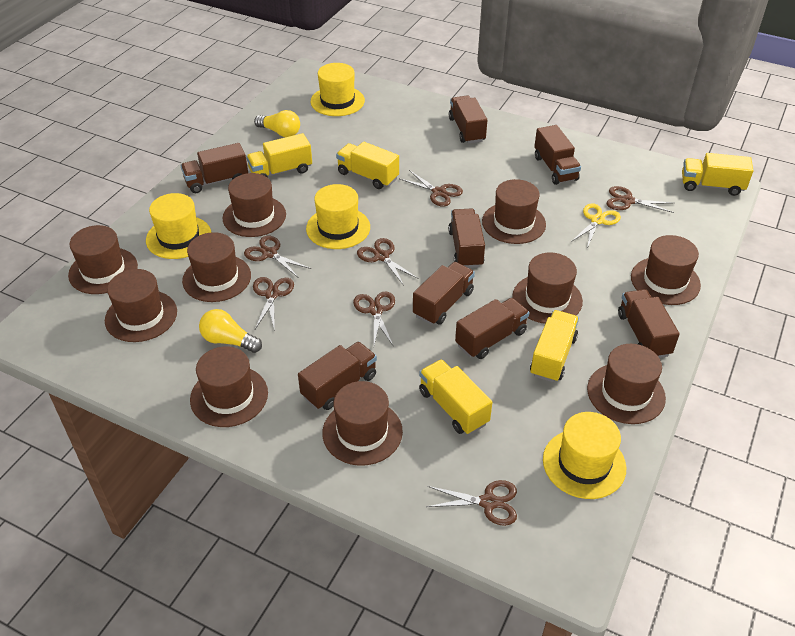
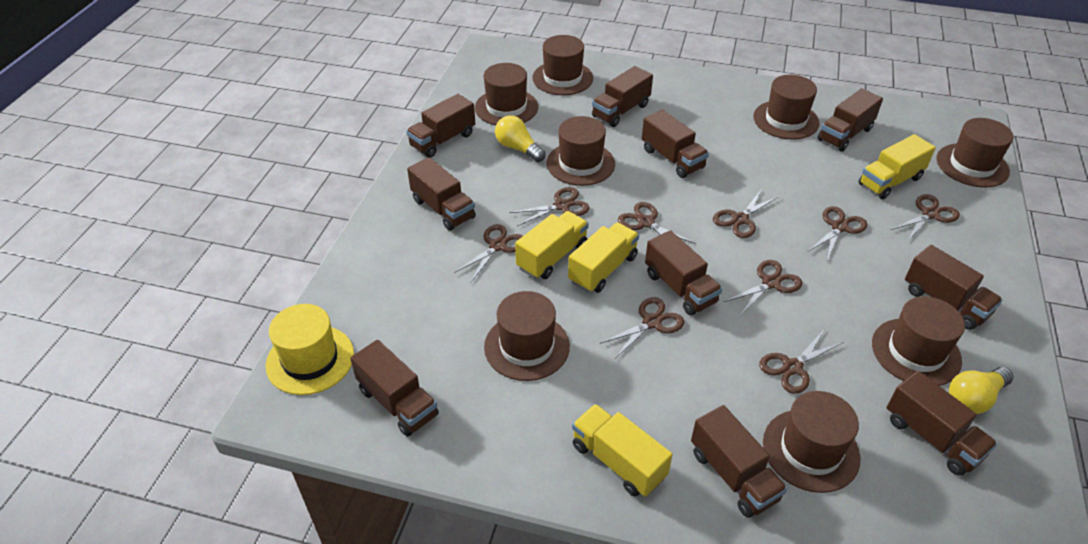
brown hat: 10 -> 8
brown scissors: 7 -> 9
brown truck: 8 -> 10
yellow hat: 4 -> 1
yellow scissors: 1 -> 0
yellow truck: 5 -> 4

